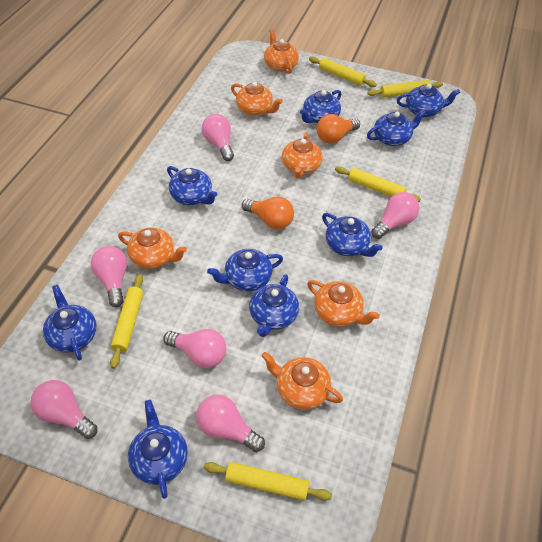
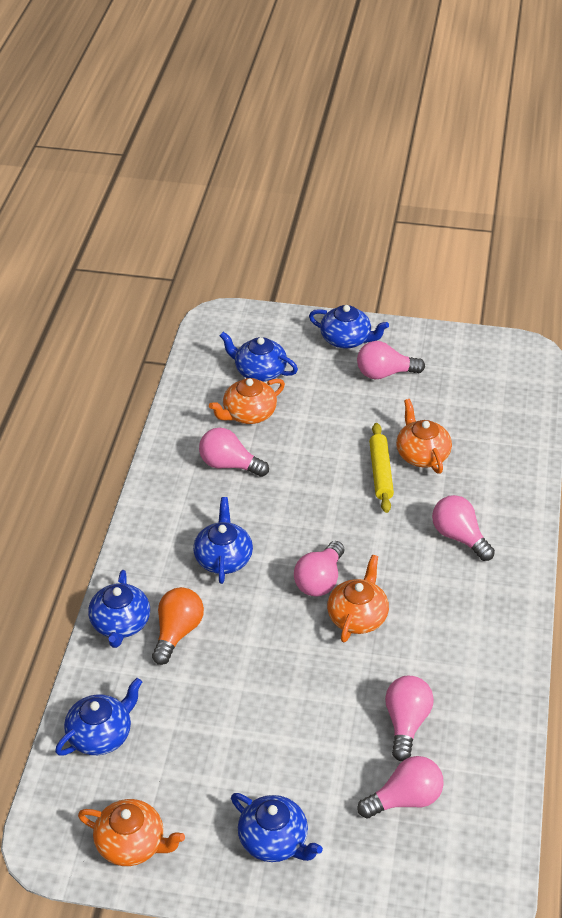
blue teapot: 9 -> 6
orange light bulb: 2 -> 1
orange teapot: 6 -> 4
yellow rolling pin: 5 -> 1

